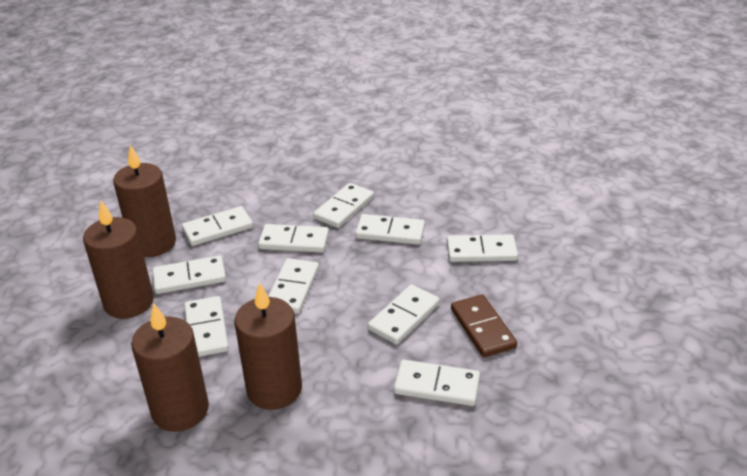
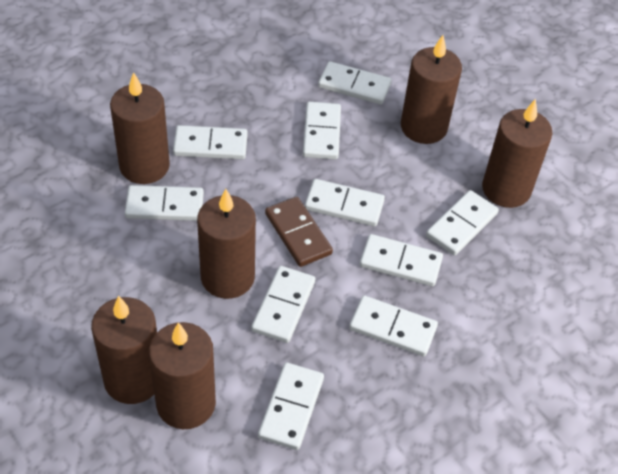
brown candle: 4 -> 6

